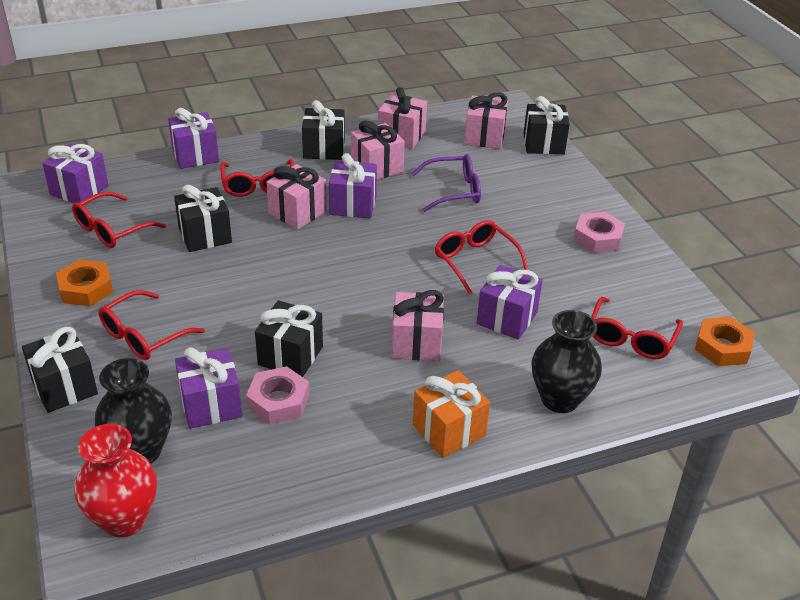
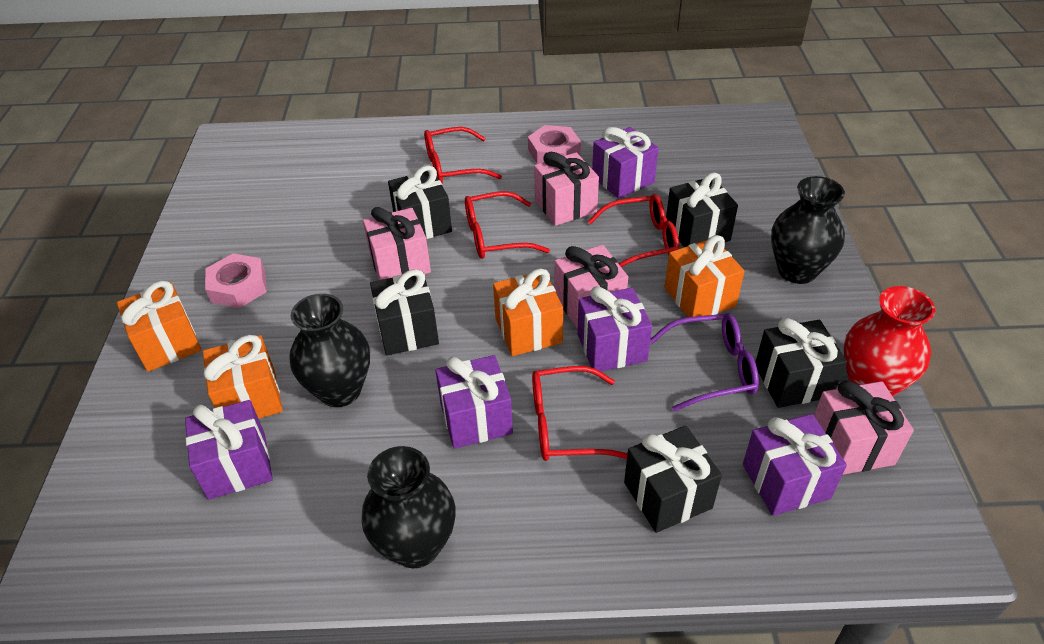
black vase: 2 -> 3
orange gift: 1 -> 4
orange nut: 2 -> 0
pink gift: 5 -> 4
red glasses: 5 -> 4

